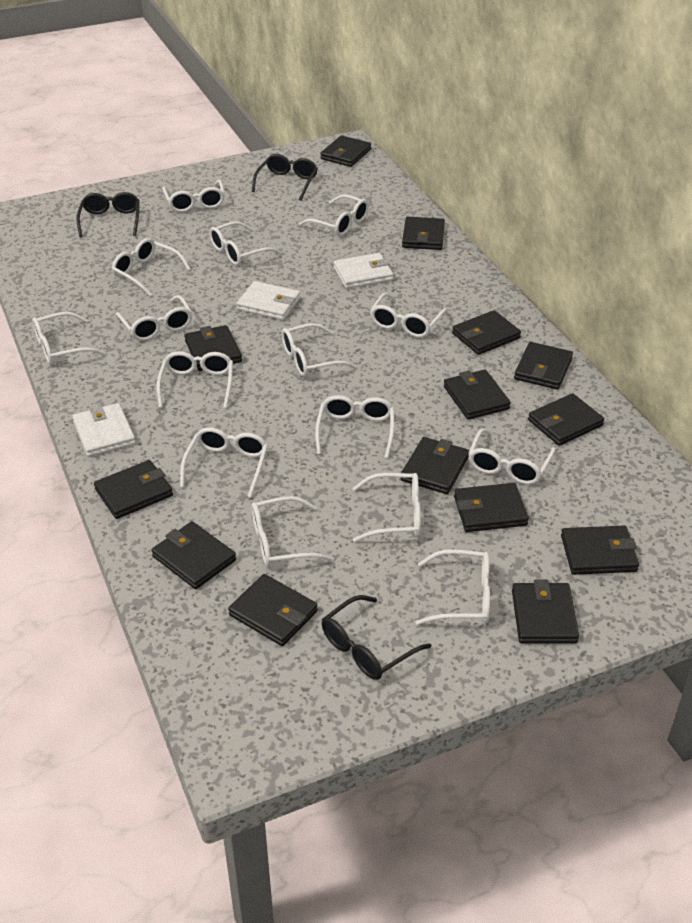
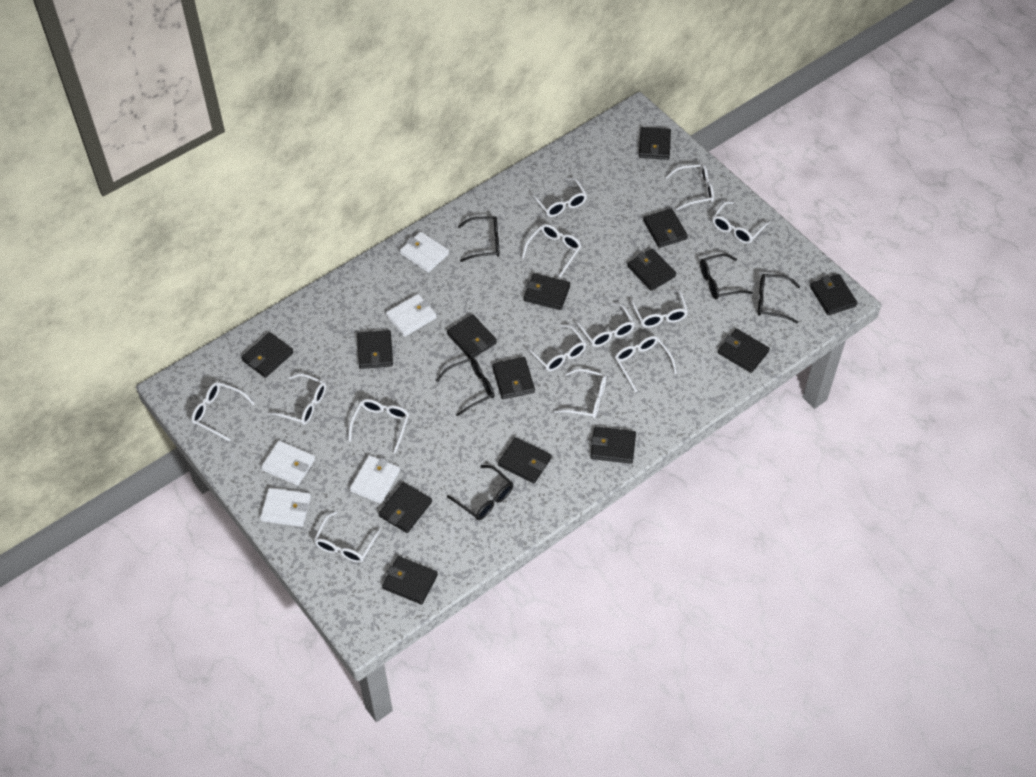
black glasses: 3 -> 5
white glasses: 15 -> 13
white wallet: 3 -> 5

